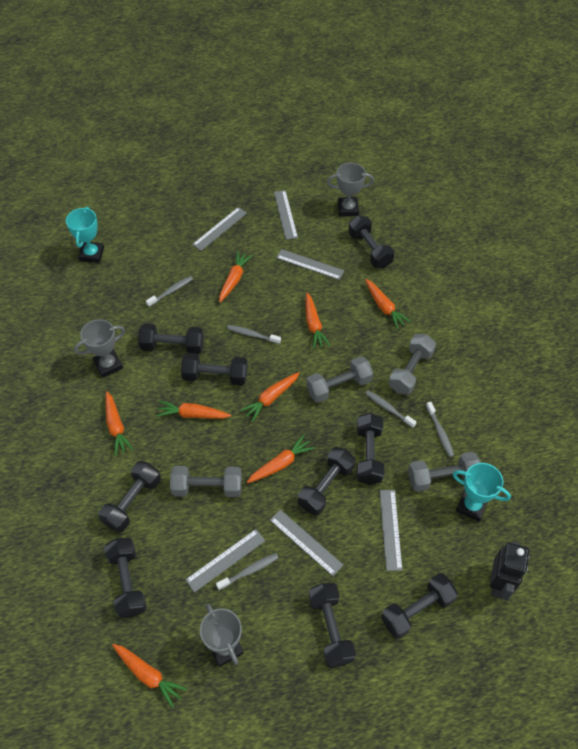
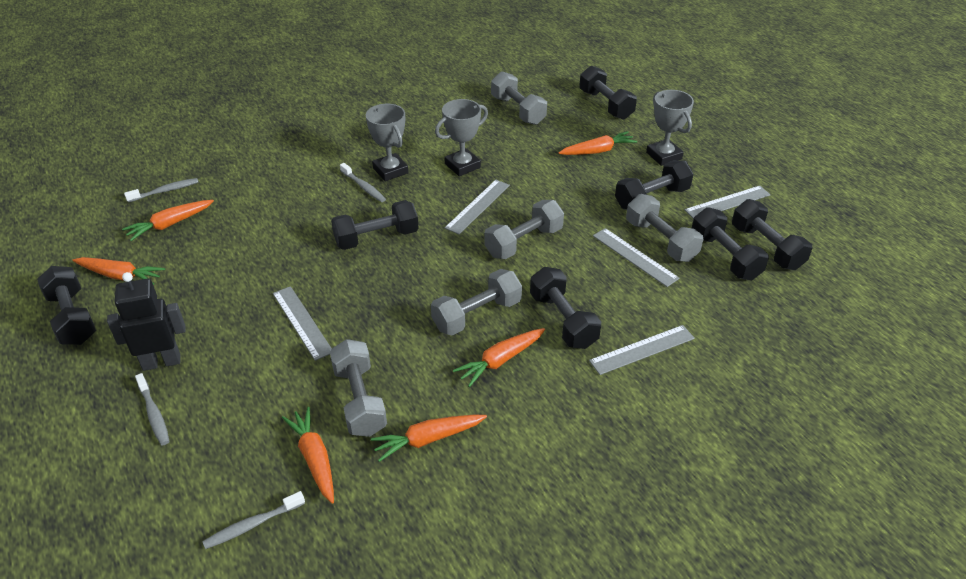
black dumbbell: 9 -> 7
grey dumbbell: 4 -> 5
grey ruler: 6 -> 5
grey toothbrush: 5 -> 4
orange carrot: 8 -> 6
turquoise trophy: 2 -> 0

